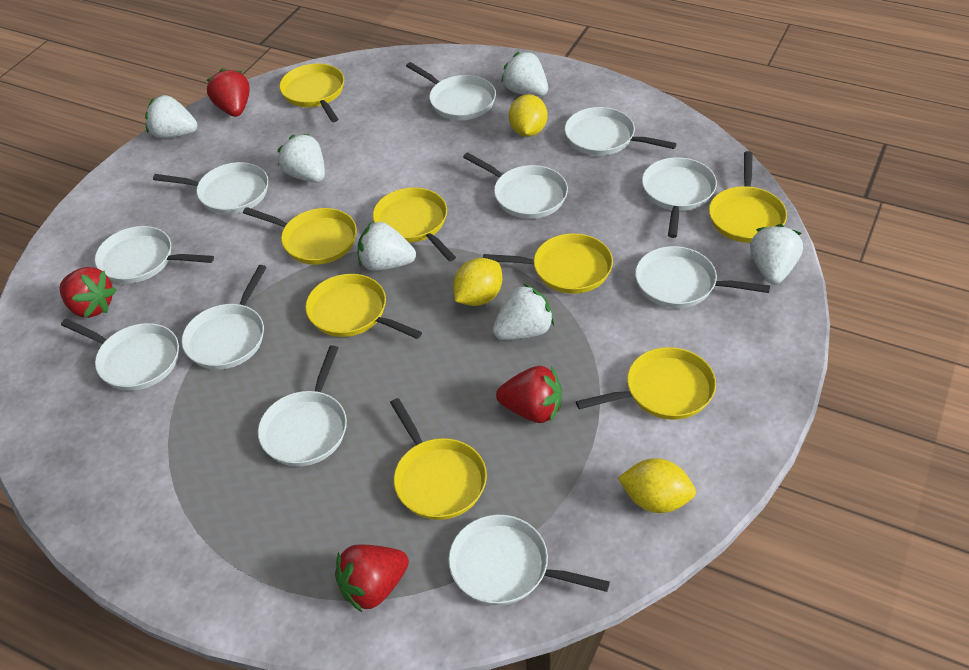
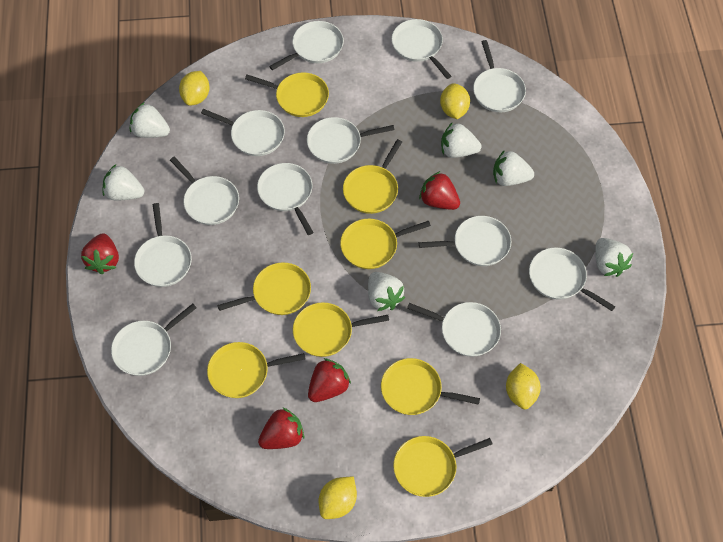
white pan: 11 -> 12
yellow lemon: 3 -> 4

